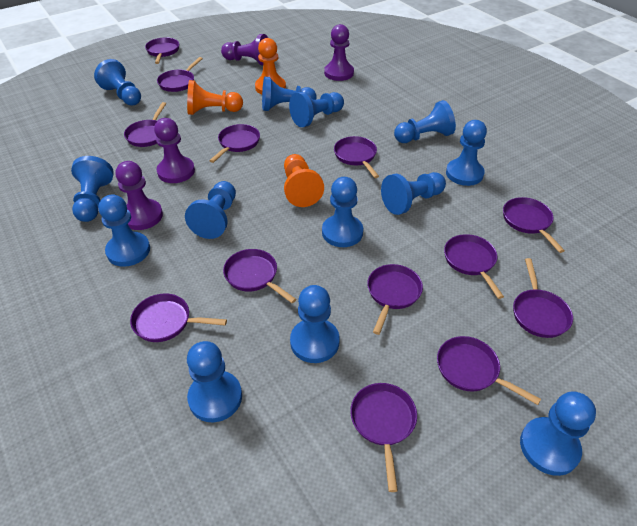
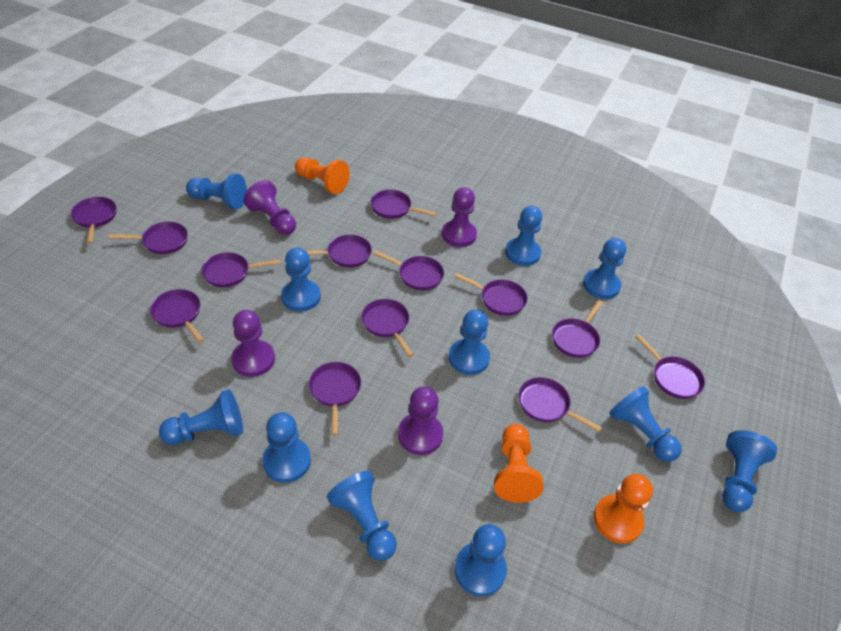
blue pawn: 13 -> 11

